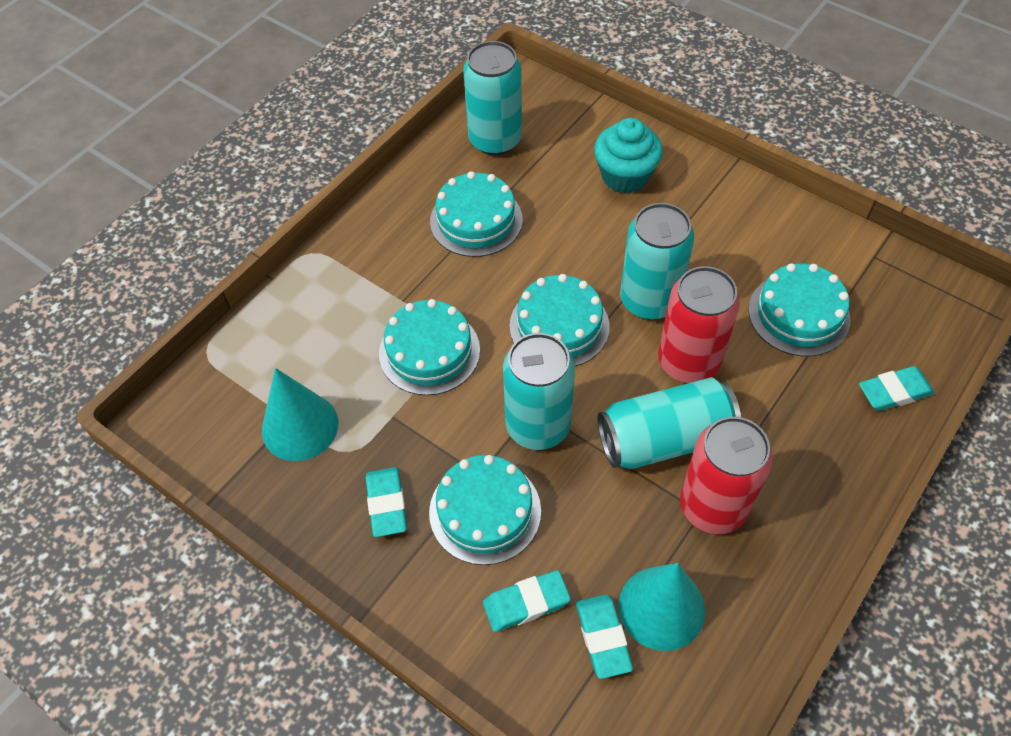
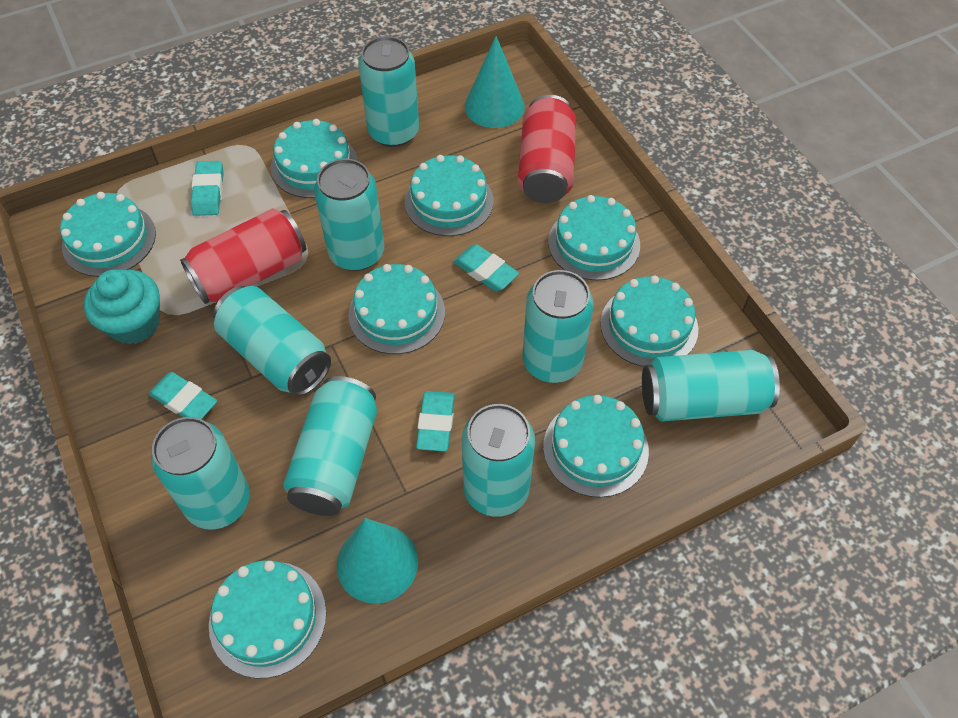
turquoise cake: 5 -> 8
turquoise can: 4 -> 8

